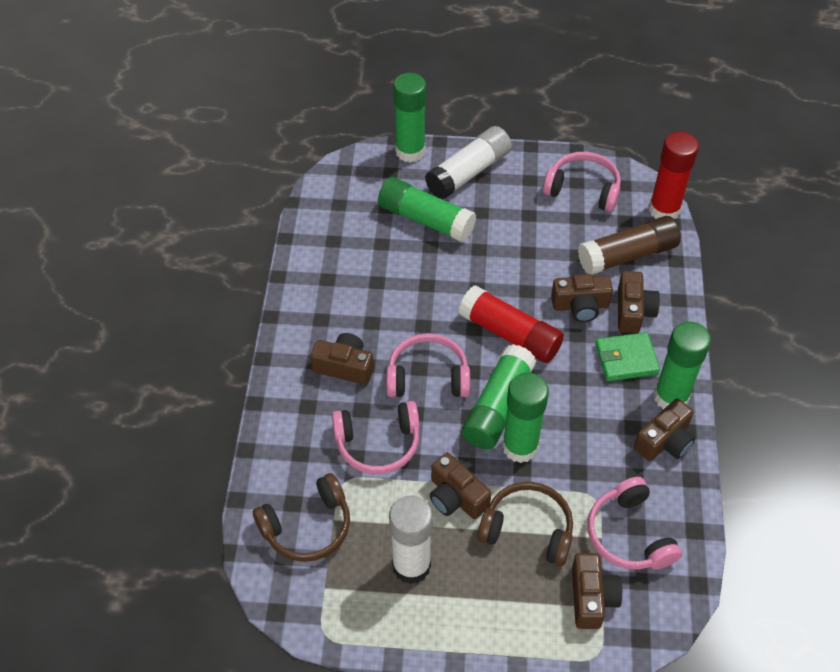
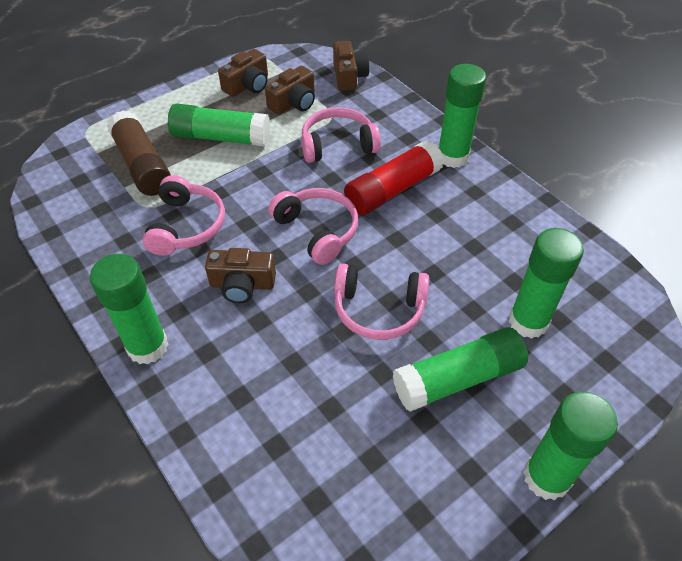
brown camera: 6 -> 4
brown headphones: 2 -> 0
green glue stick: 5 -> 6
green wallet: 1 -> 0
red glue stick: 2 -> 1
white glue stick: 2 -> 0

